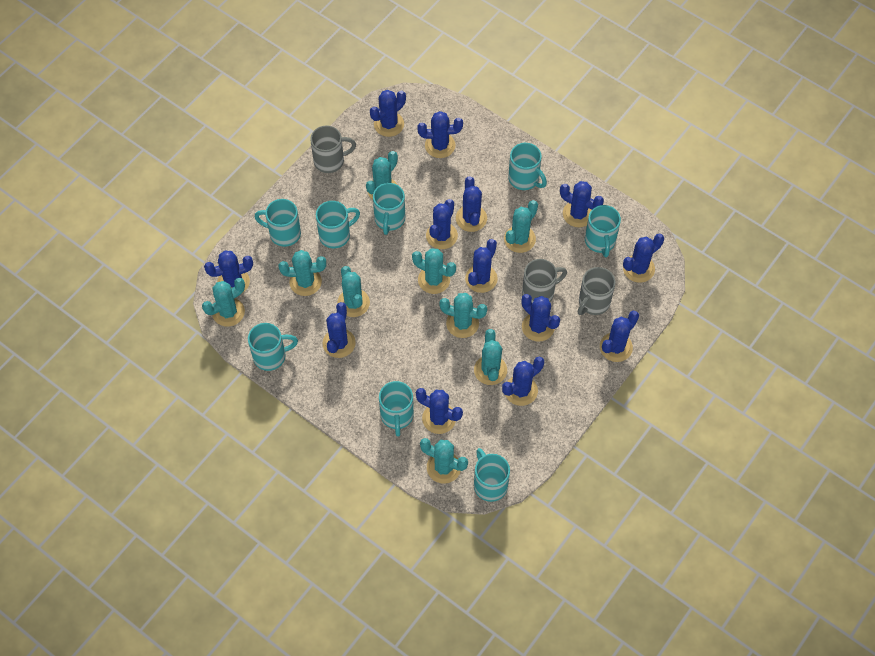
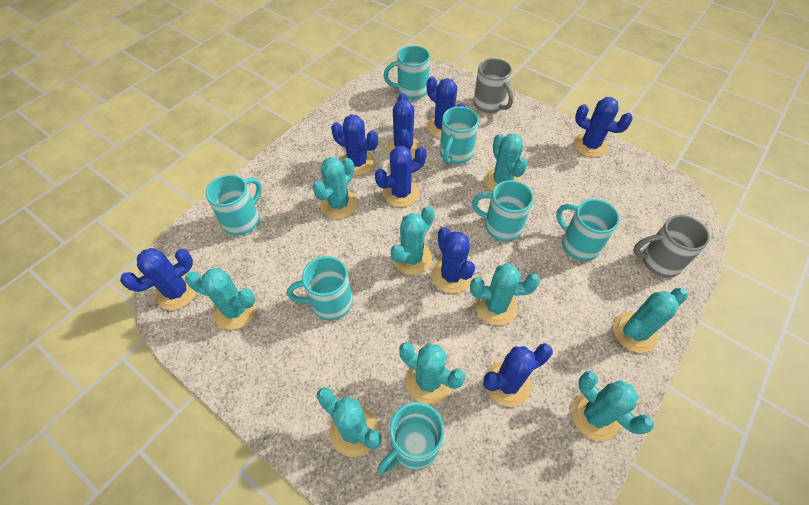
blue cactus: 13 -> 8
grey mug: 3 -> 2
turquoise mug: 8 -> 7

